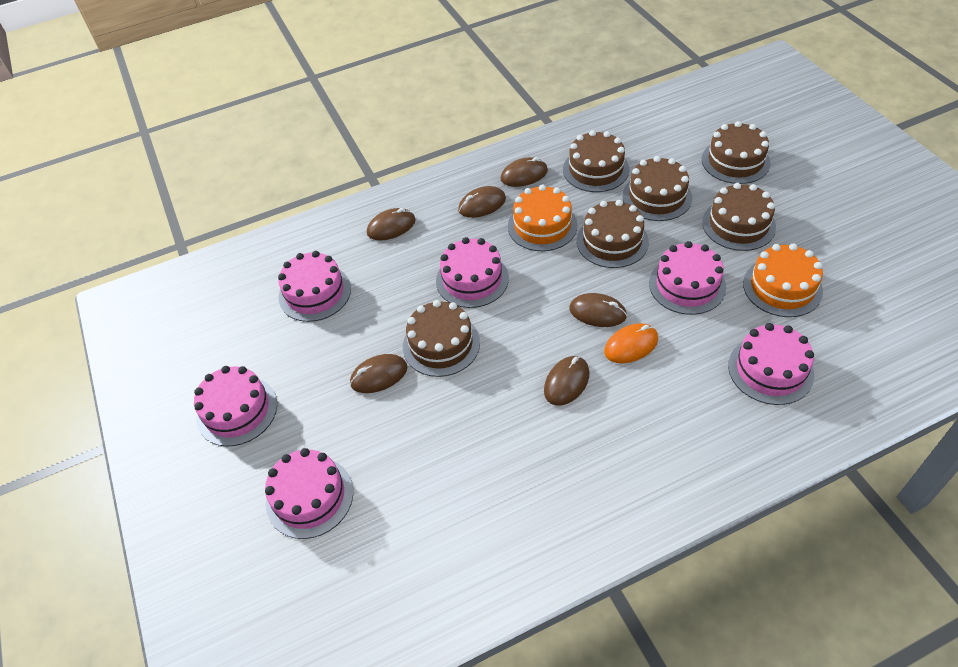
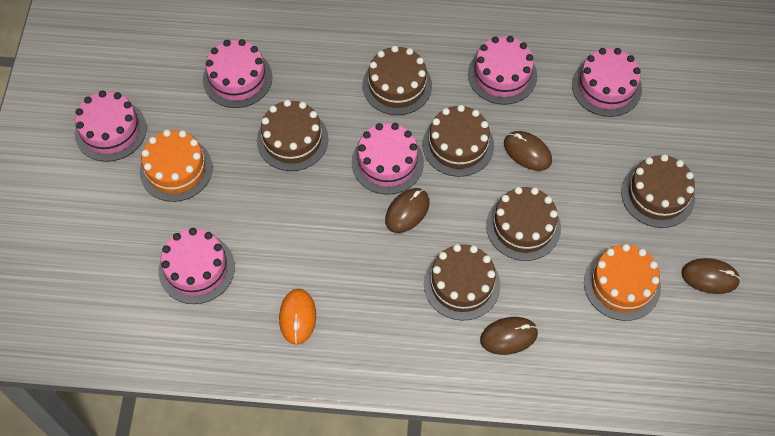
brown mouse: 6 -> 4

